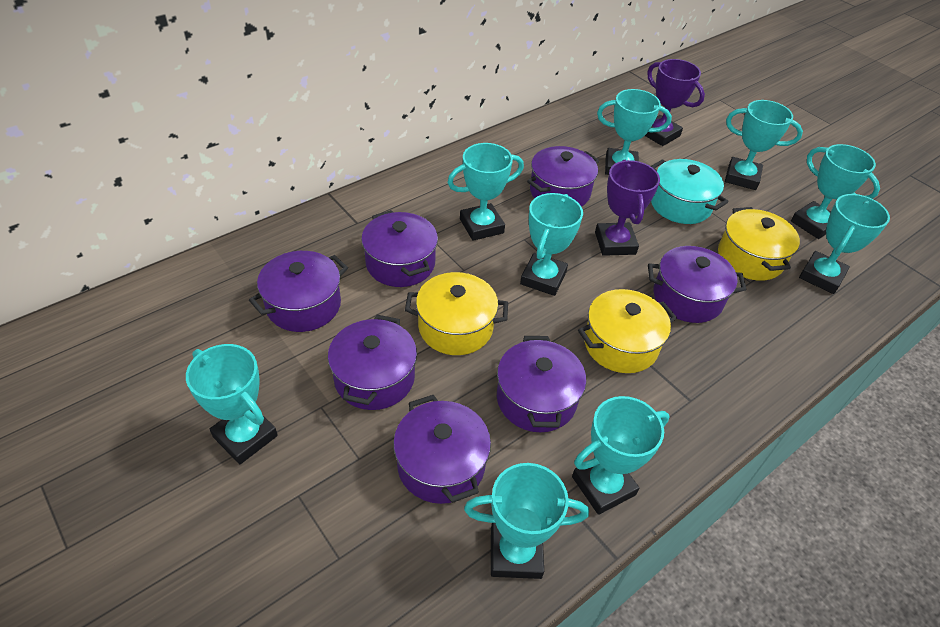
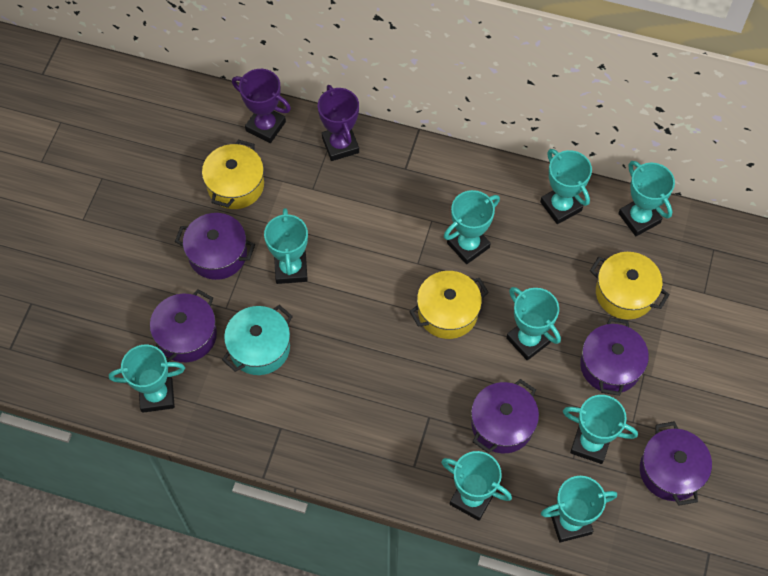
purple pot: 7 -> 5

